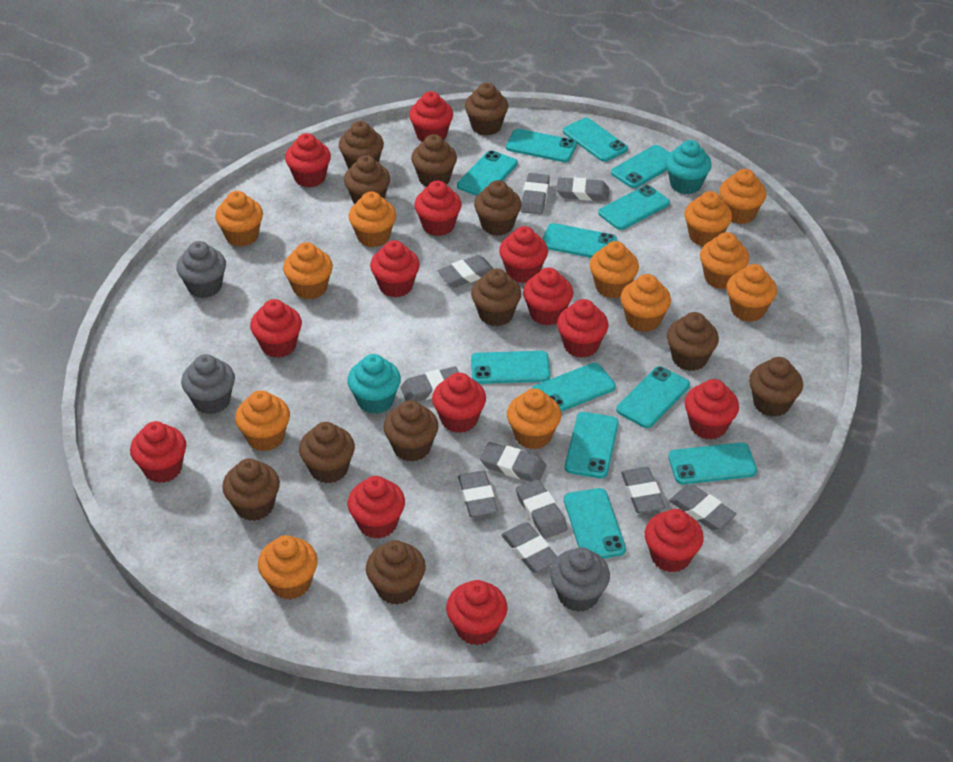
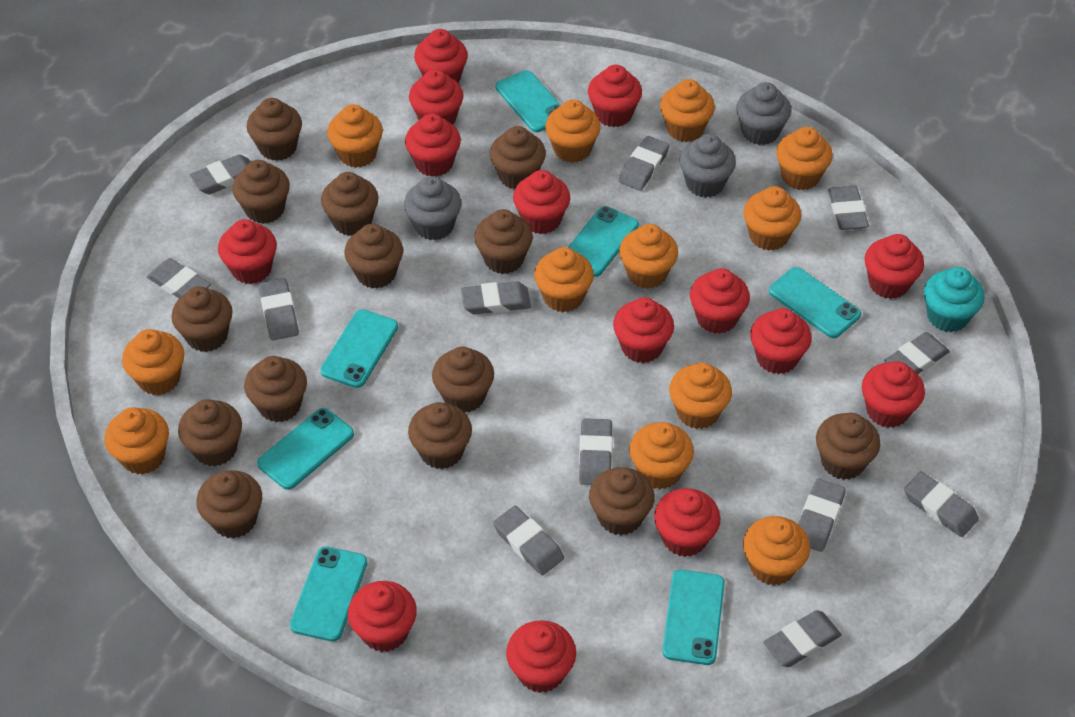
brown cupcake: 12 -> 14
grey eraser: 10 -> 12
turquoise cupcake: 2 -> 1
turquoise phone: 12 -> 7

